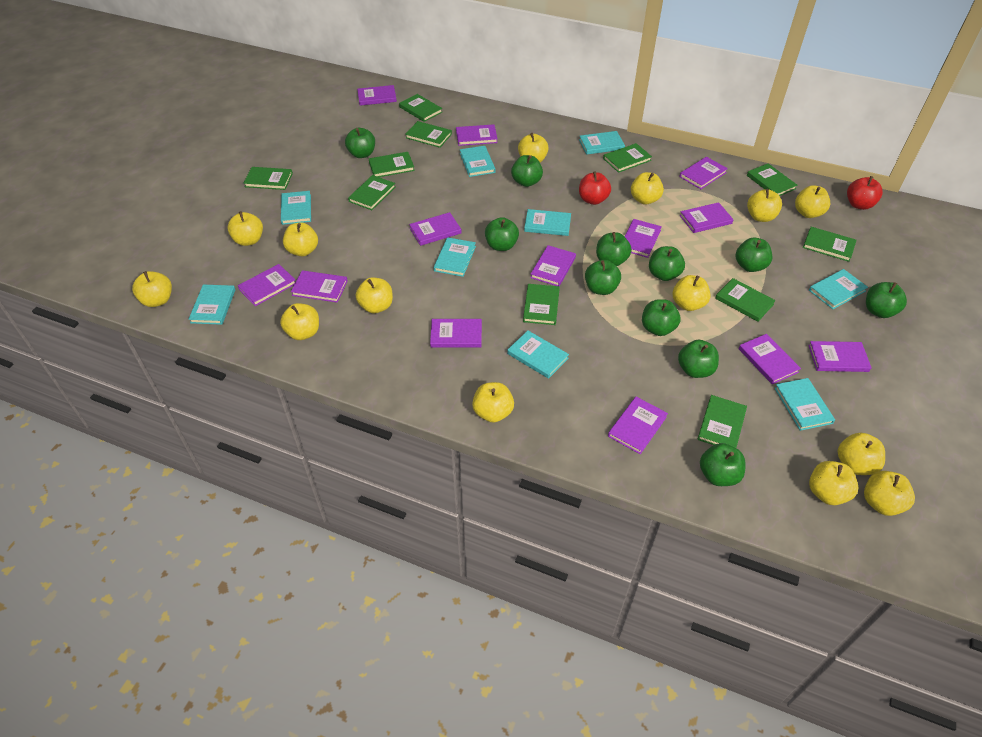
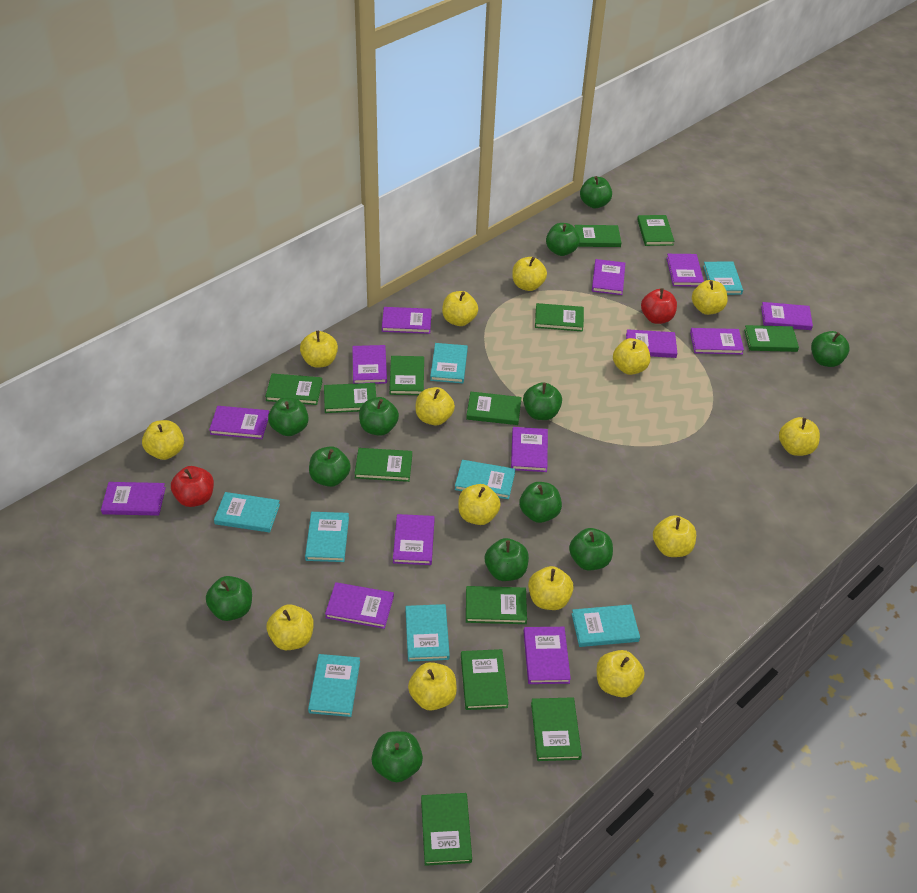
green apple: 11 -> 12
green book: 11 -> 13
turquoise book: 9 -> 8

